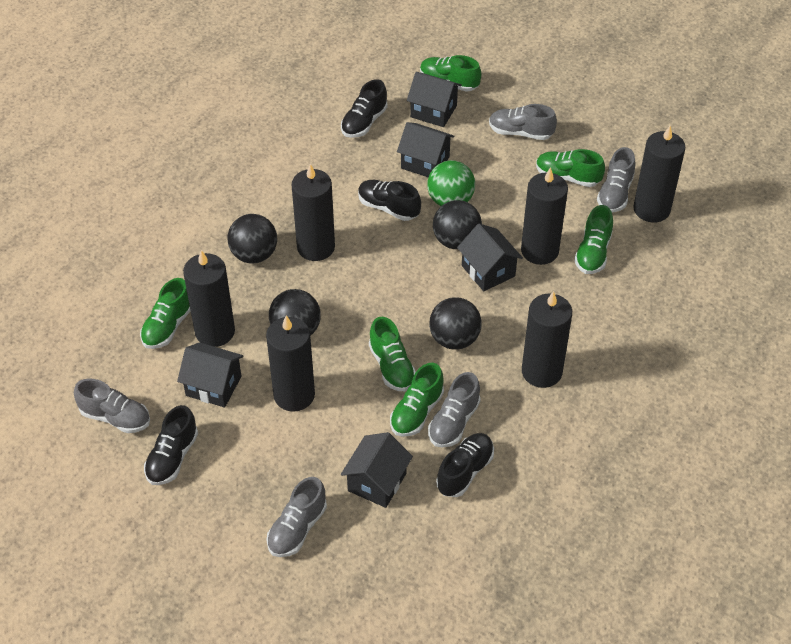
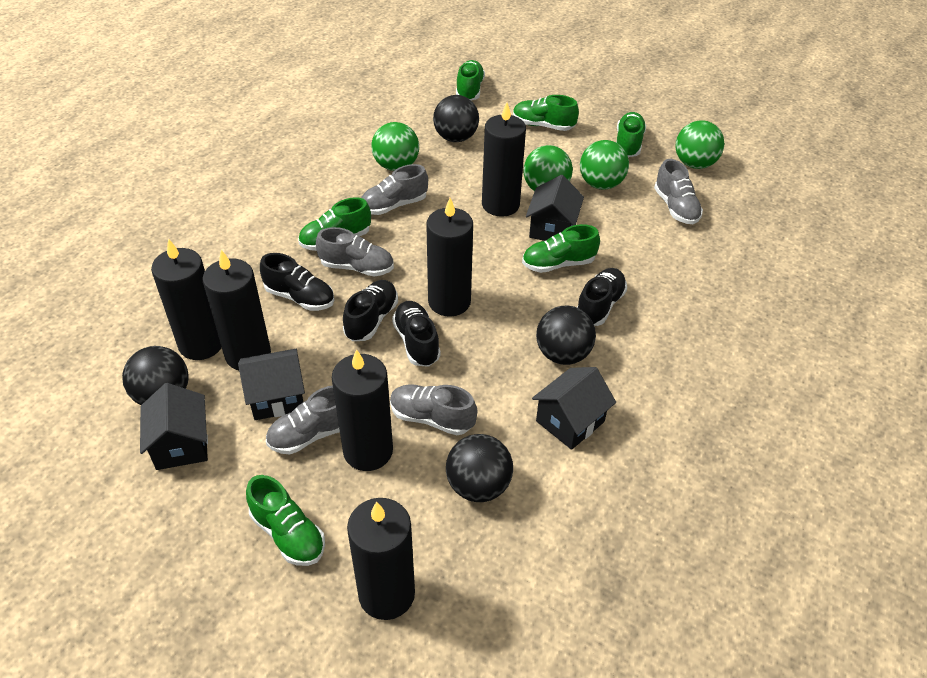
black house: 5 -> 4
green ball: 1 -> 4

